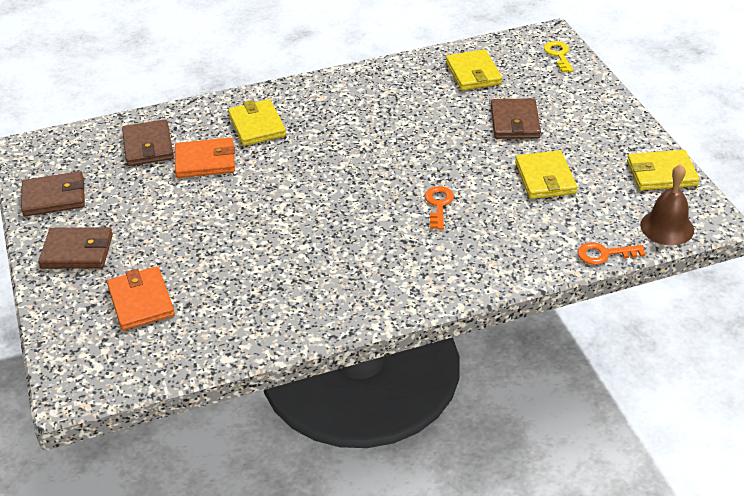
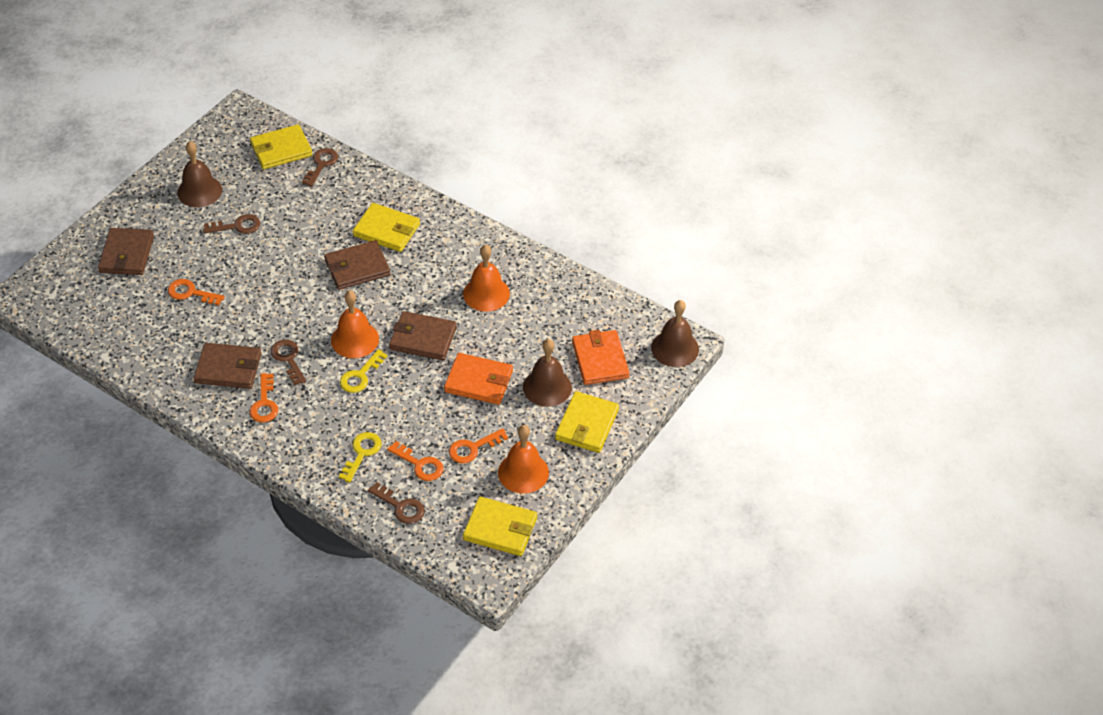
brown bell: 1 -> 3
brown key: 0 -> 4
orange bell: 0 -> 3
orange key: 2 -> 4
yellow key: 1 -> 2

